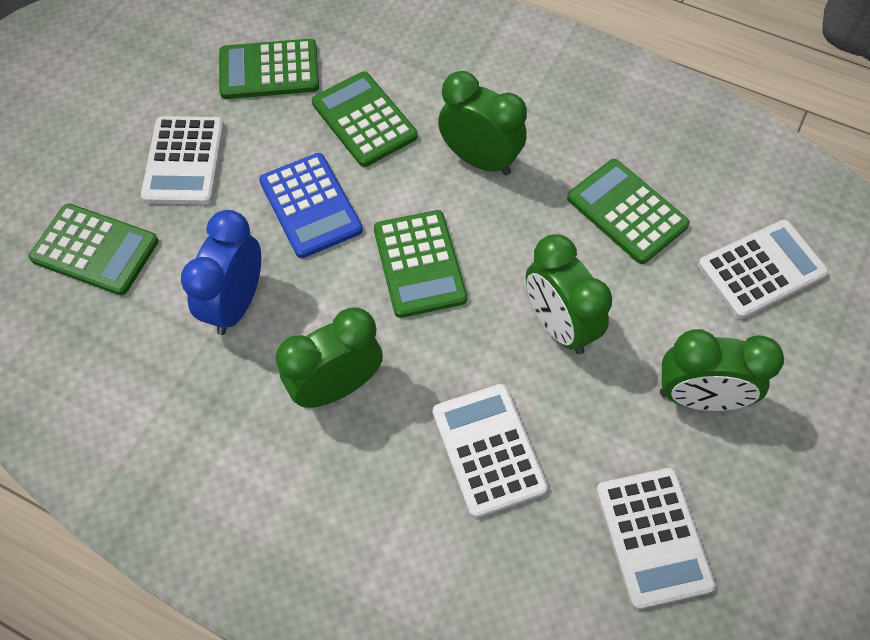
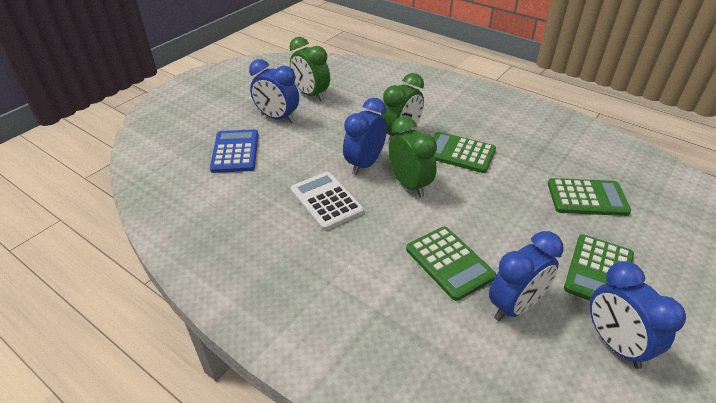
blue clock: 1 -> 4
green calculator: 5 -> 4
green clock: 4 -> 3
white calculator: 4 -> 1

